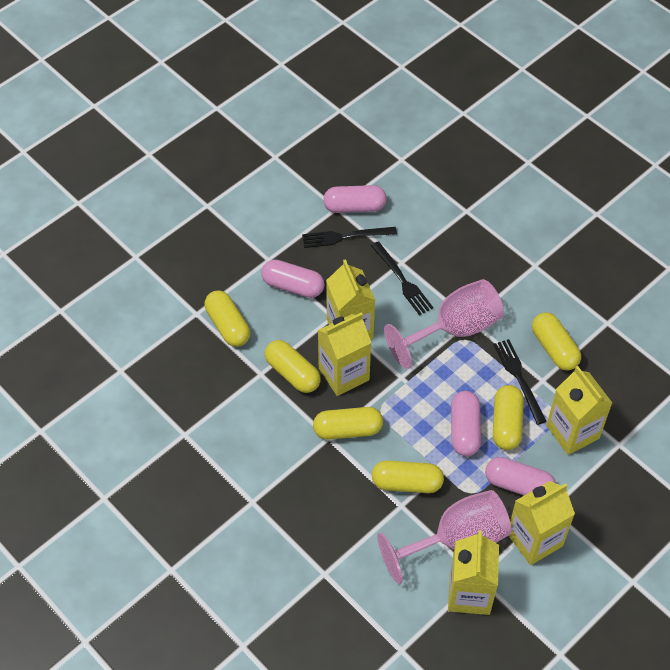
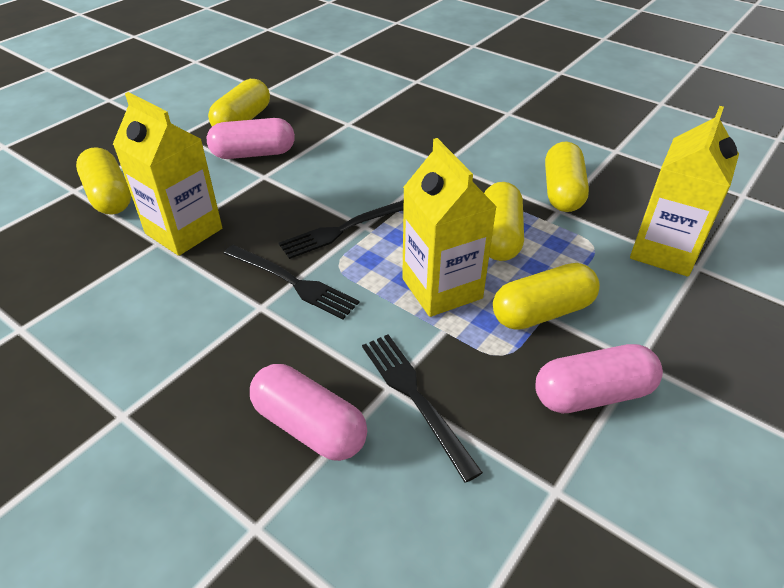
pink capsule: 4 -> 3
pink goblet: 2 -> 0
yellow capsule: 6 -> 5
yellow carton: 5 -> 3

